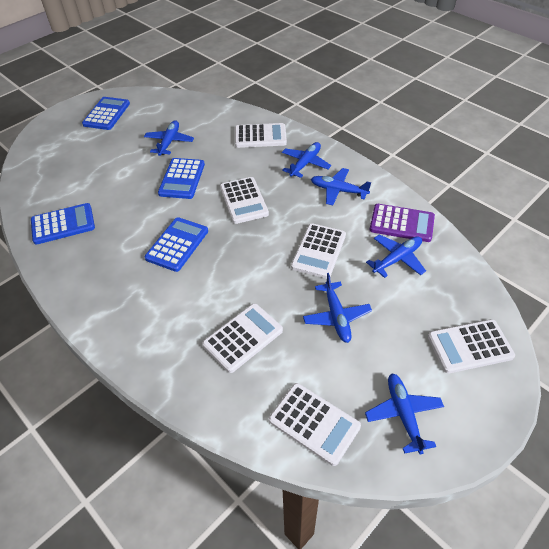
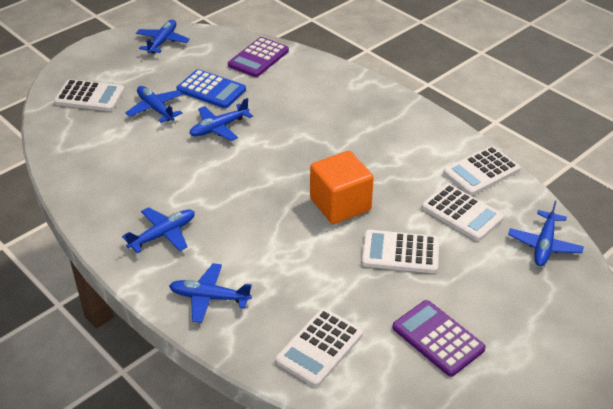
blue calculator: 4 -> 1
orange cube: 0 -> 1
purple calculator: 1 -> 2
white calculator: 6 -> 5

